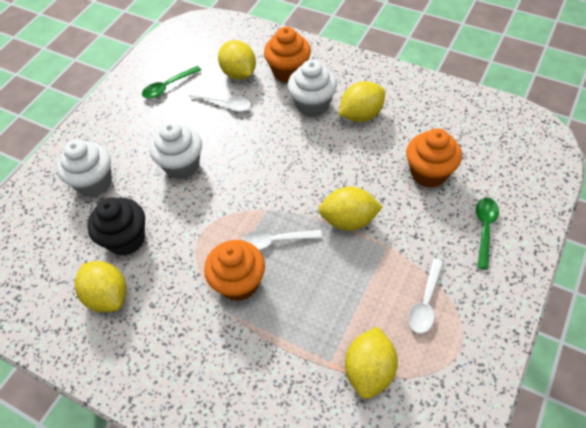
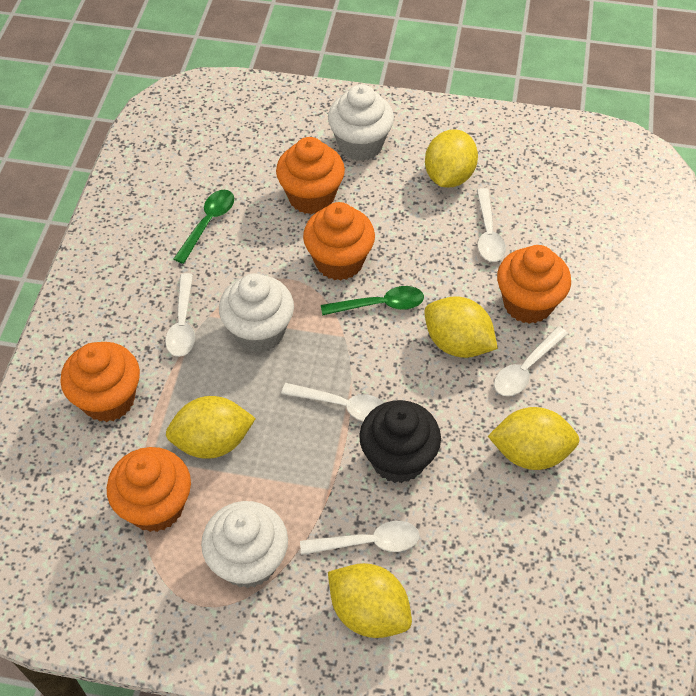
orange cupcake: 3 -> 5
white spoon: 3 -> 5

